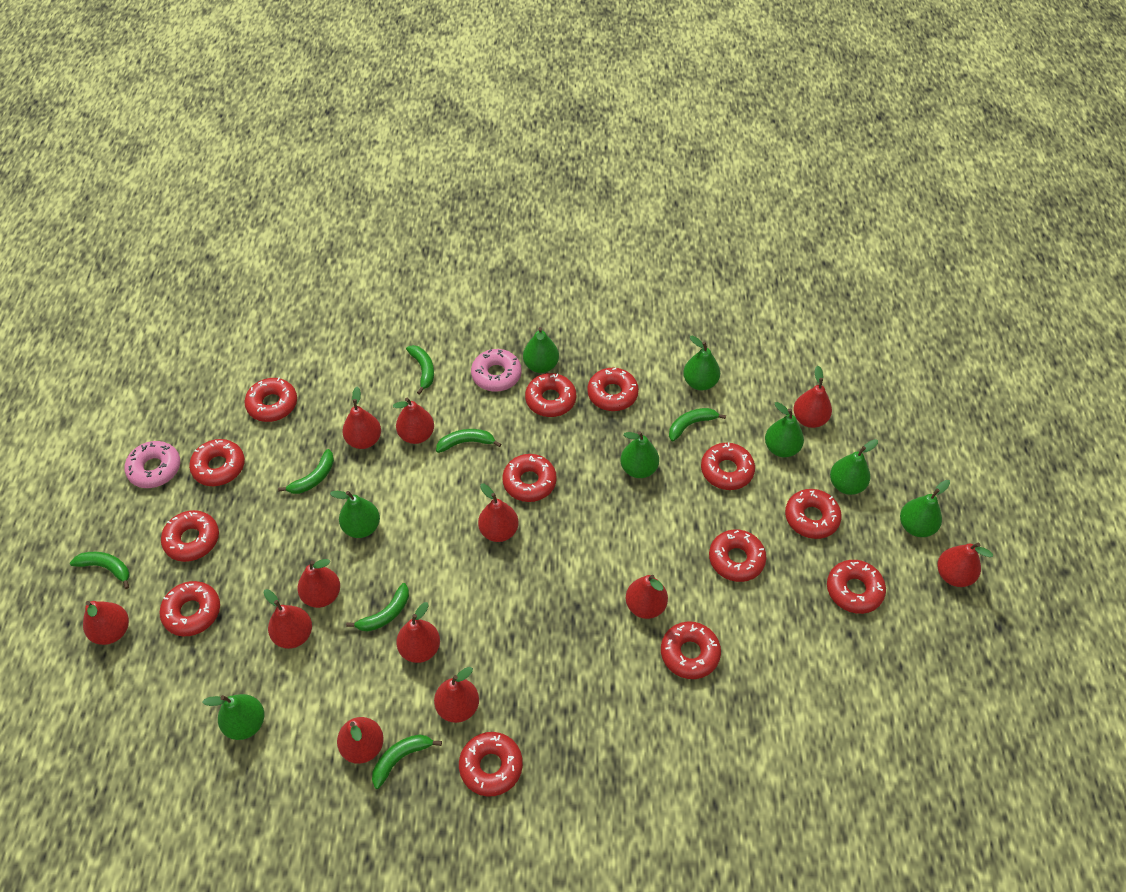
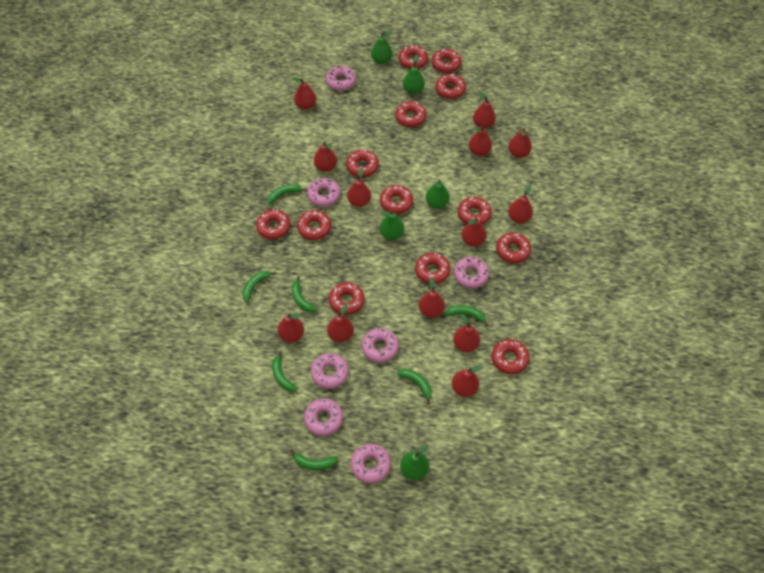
green pear: 8 -> 5
pink donut: 2 -> 7
red pear: 12 -> 13

